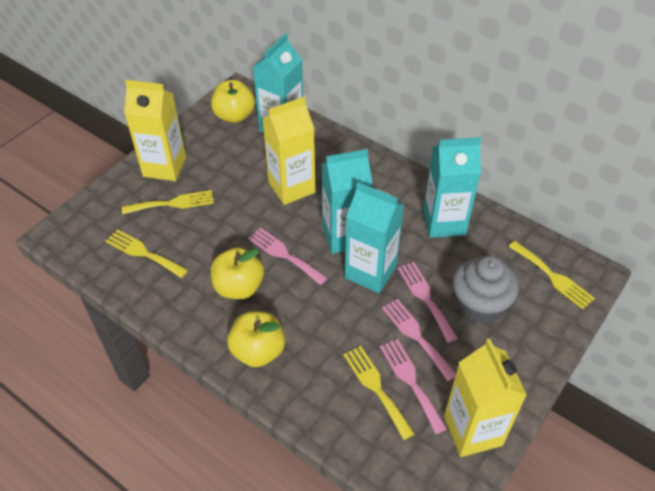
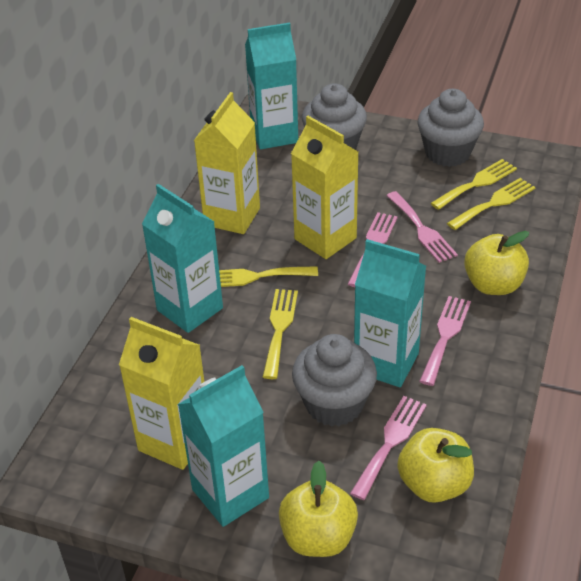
grey cupcake: 1 -> 3

